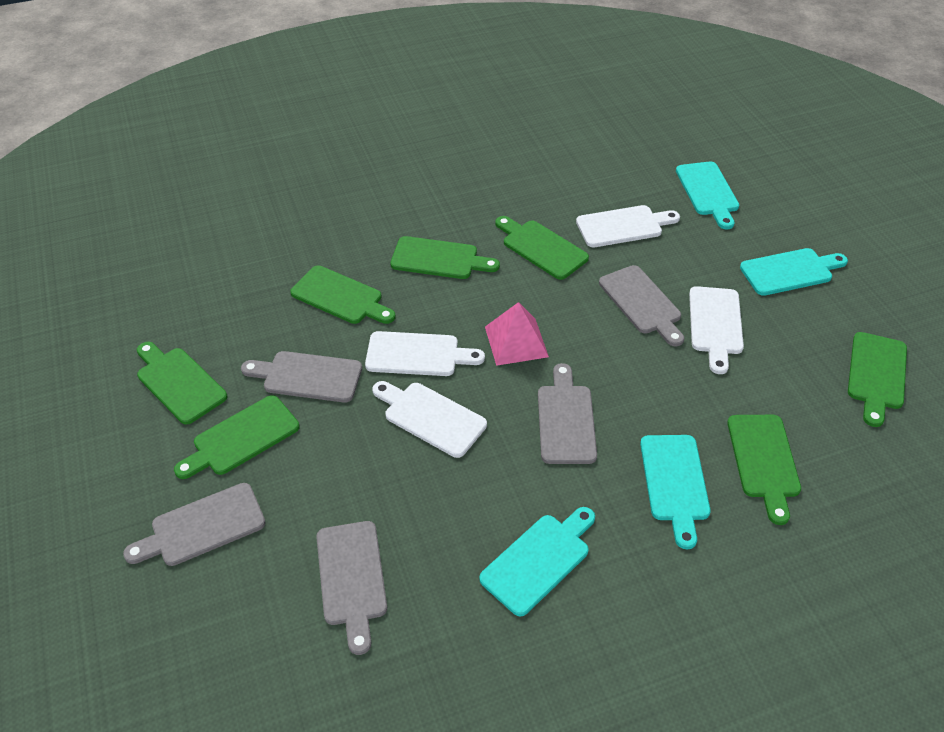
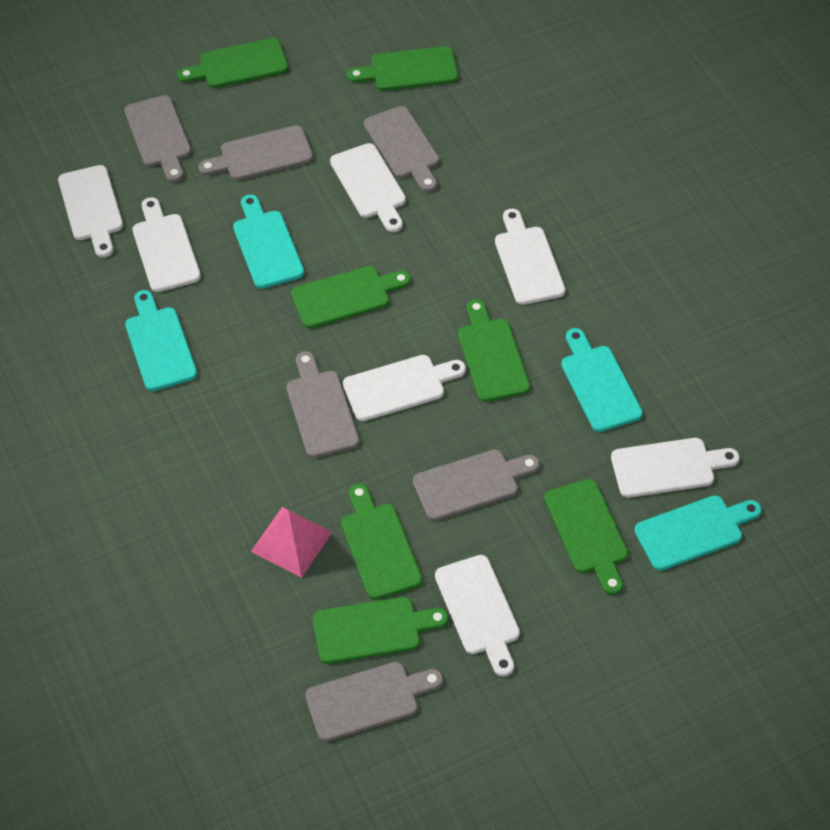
grey cutting board: 5 -> 6
white cutting board: 4 -> 7

